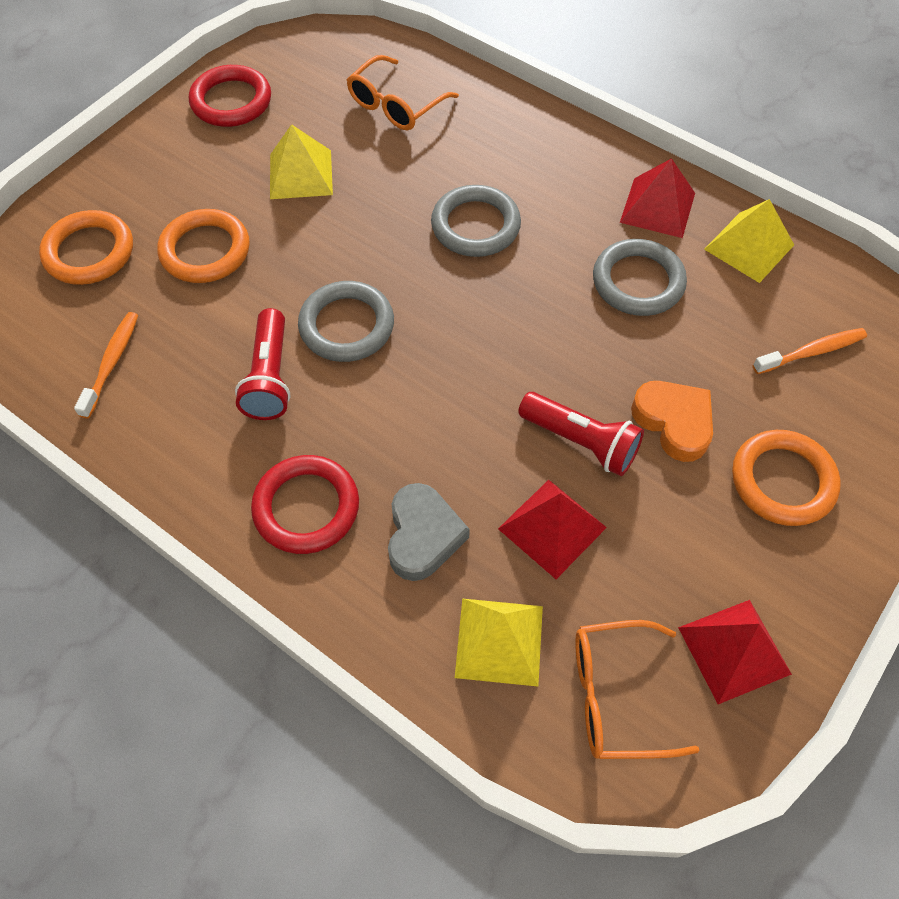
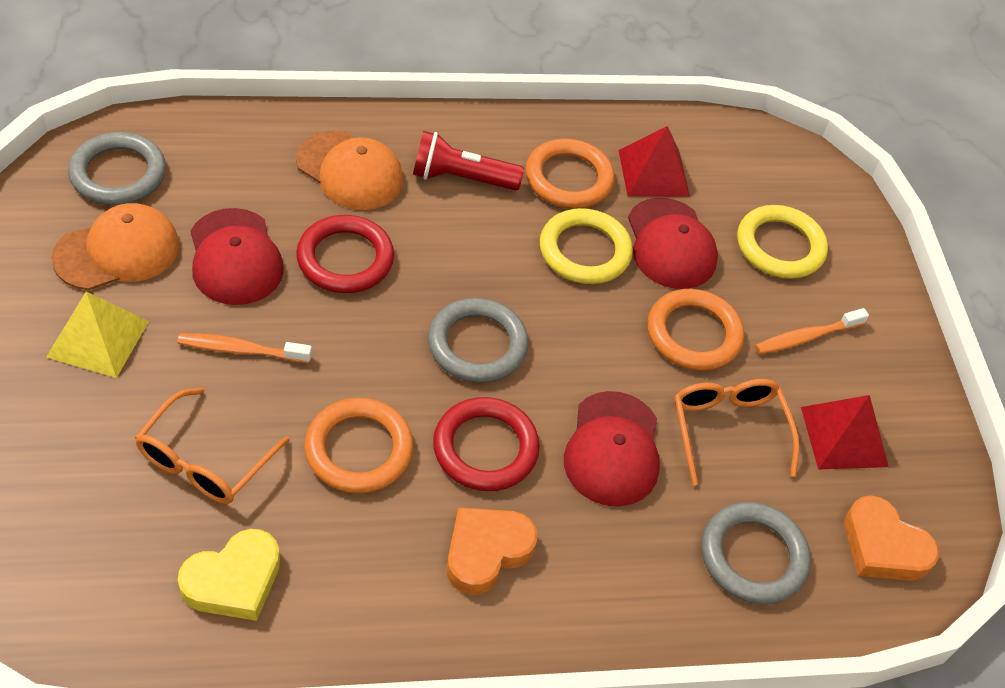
grey heart: 1 -> 0
orange cap: 0 -> 2
orange heart: 1 -> 2
red cap: 0 -> 3
red flashlight: 2 -> 1
red pyramid: 3 -> 2
yellow heart: 0 -> 1
yellow pyramid: 3 -> 1
yellow ring: 0 -> 2

